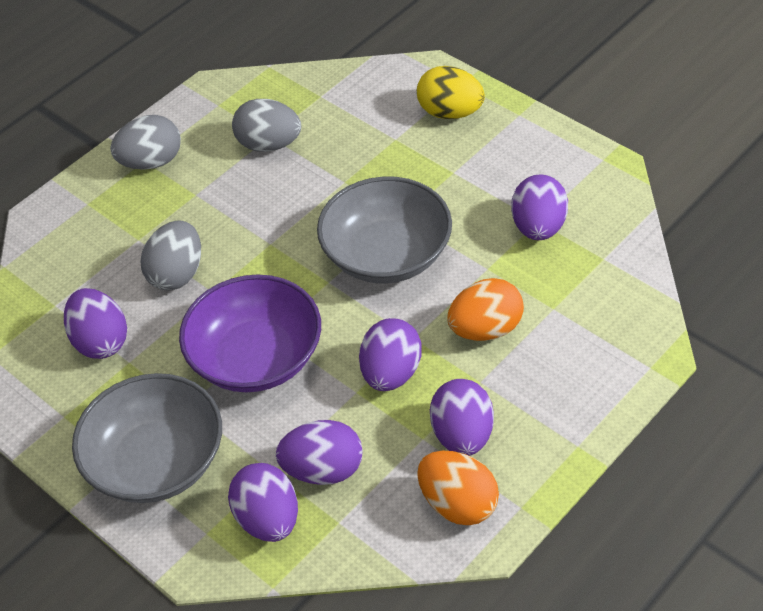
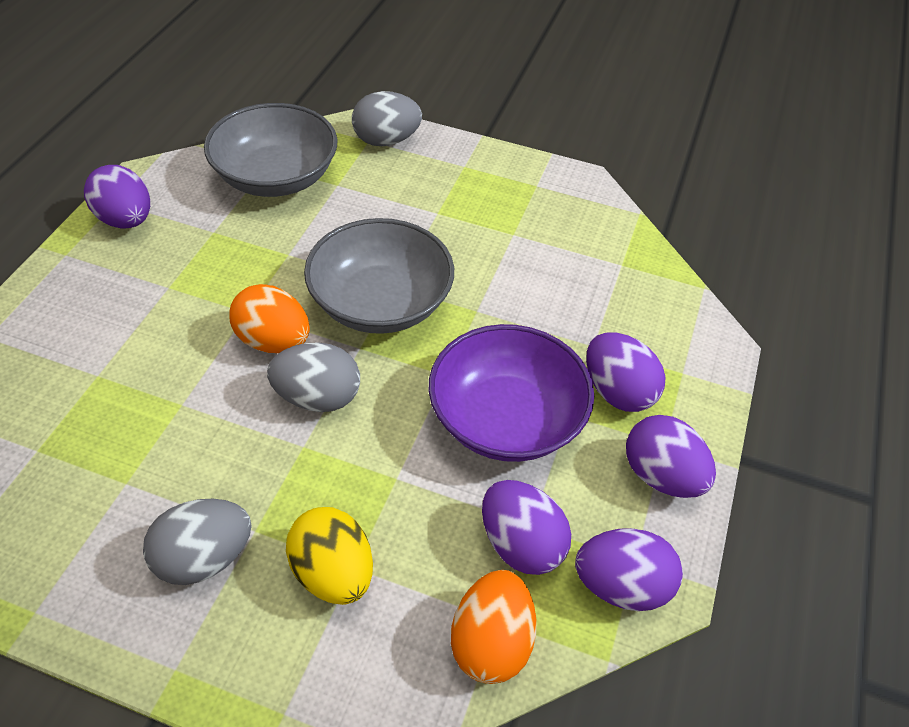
purple egg: 6 -> 5

